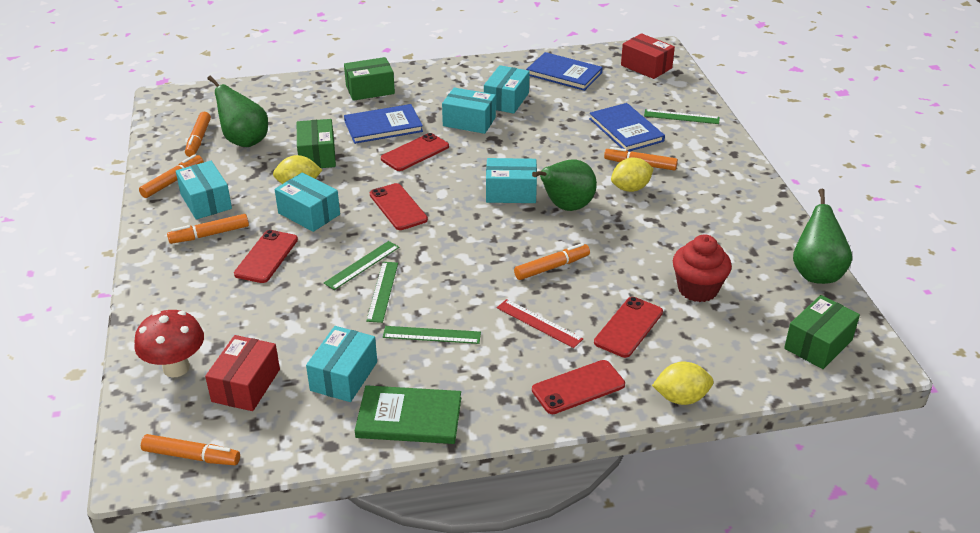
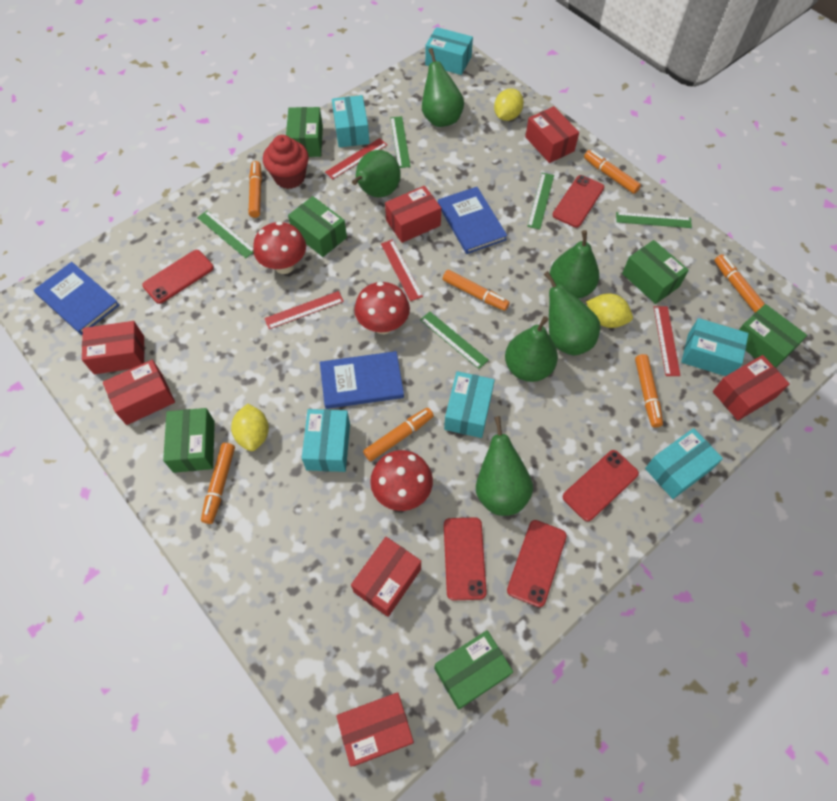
green book: 1 -> 0
green box: 3 -> 6
green pear: 3 -> 6
green ruler: 4 -> 5
orange marker: 6 -> 7
red box: 2 -> 7
red mushroom: 1 -> 3
red ruler: 1 -> 4

